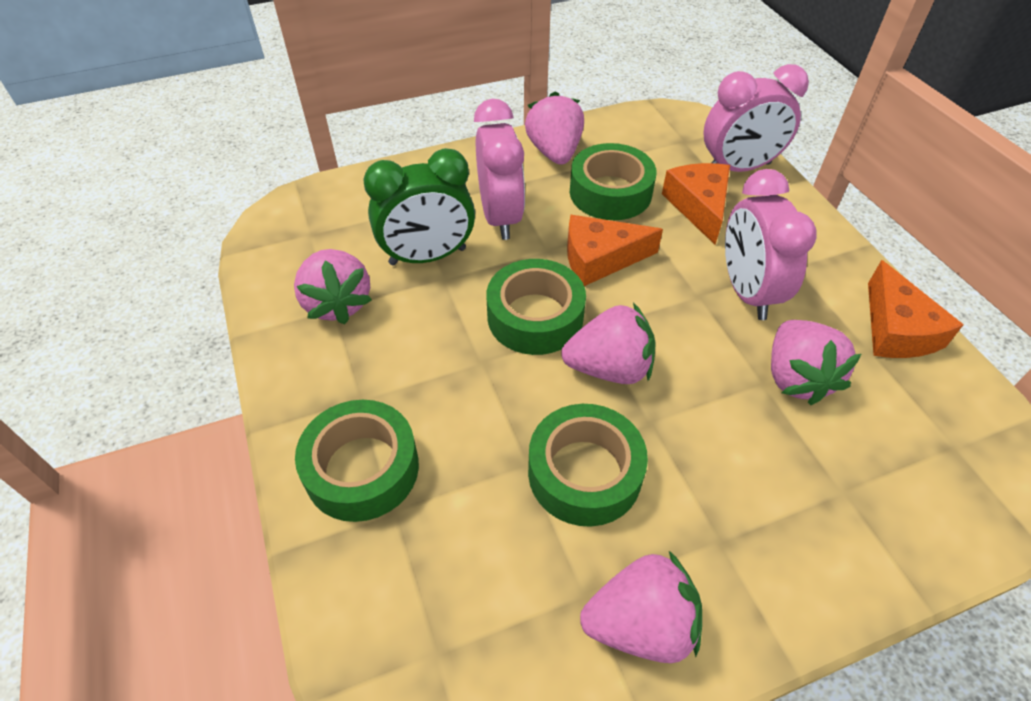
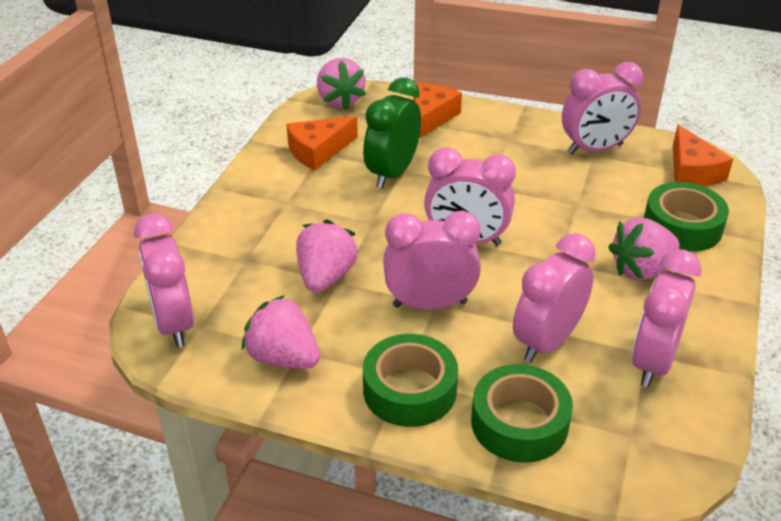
green tape: 4 -> 3
pink clock: 3 -> 6
pink strawberry: 5 -> 4

